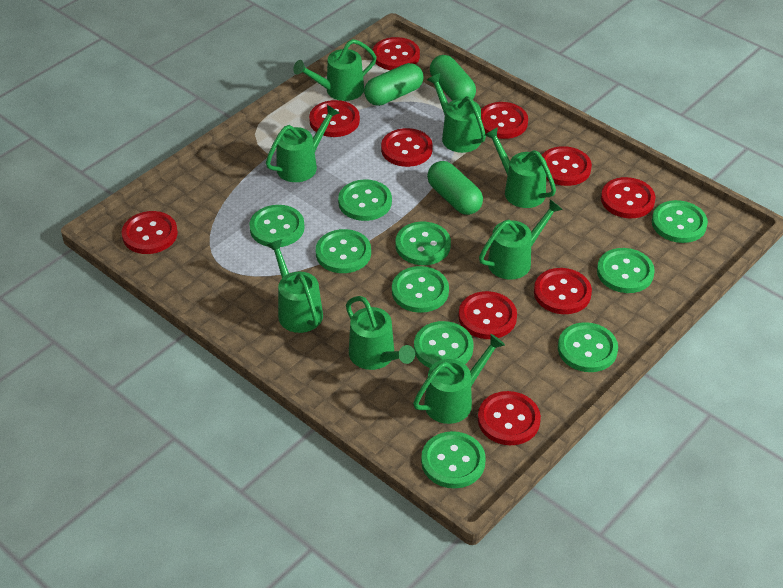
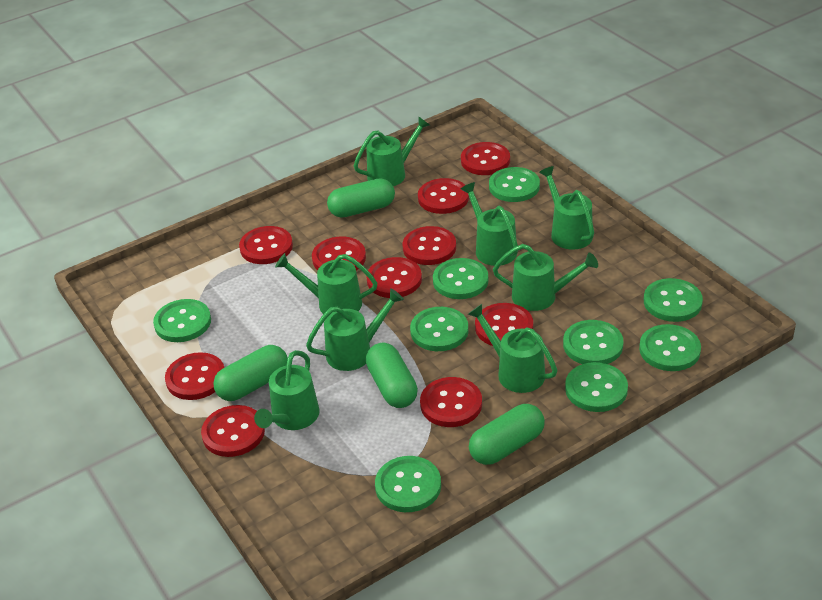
green button: 10 -> 9
green capsule: 3 -> 4

